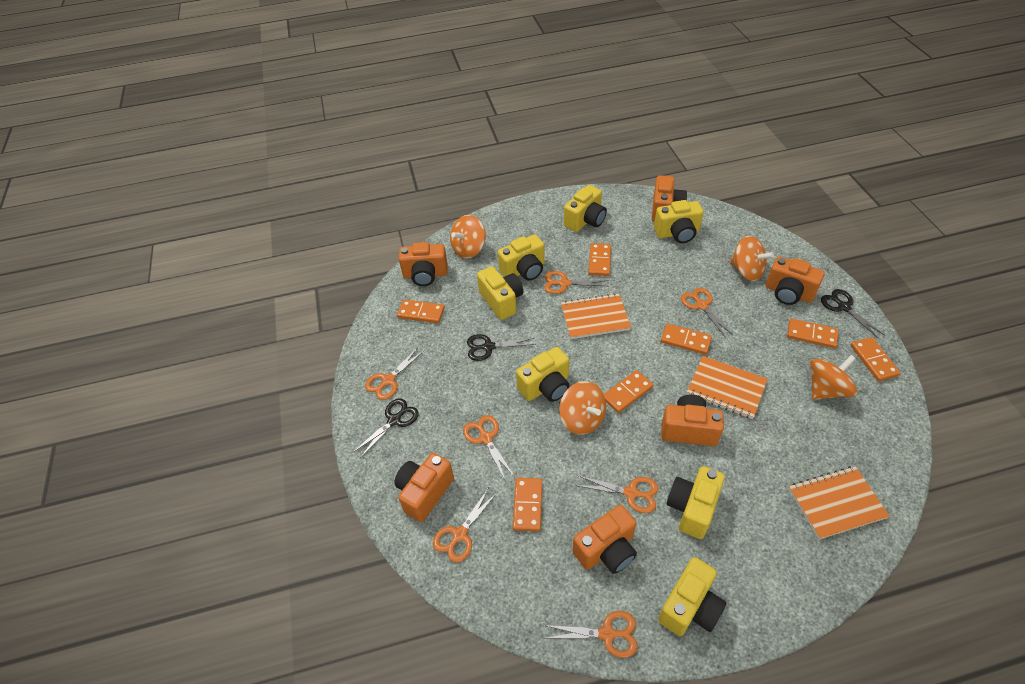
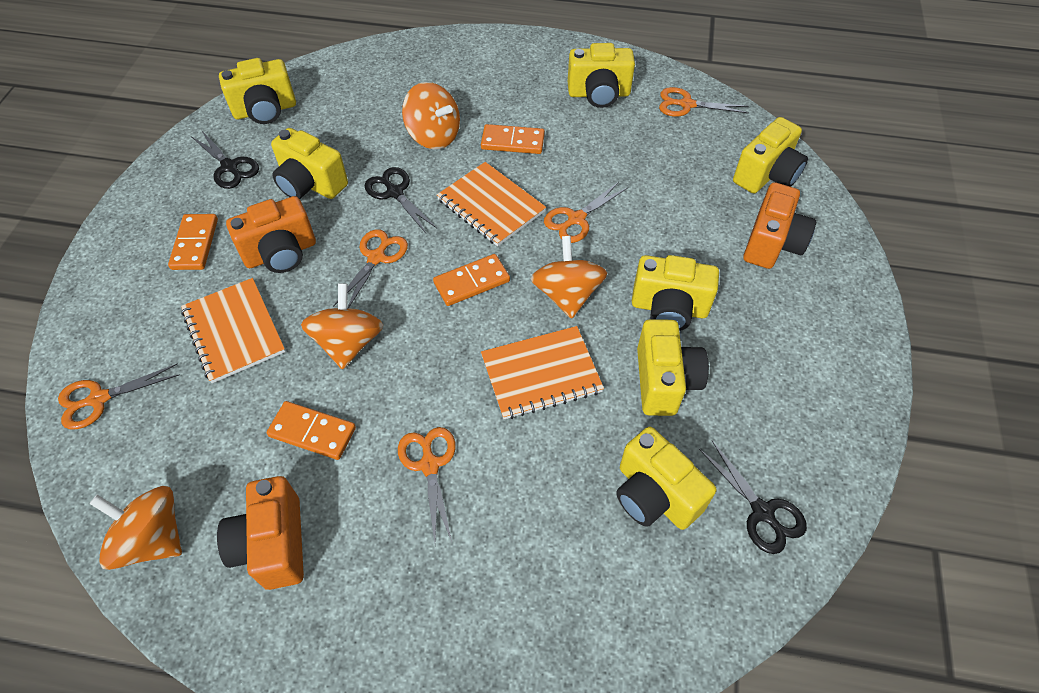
orange camera: 6 -> 3
orange domino: 7 -> 4
orange scissors: 7 -> 5

